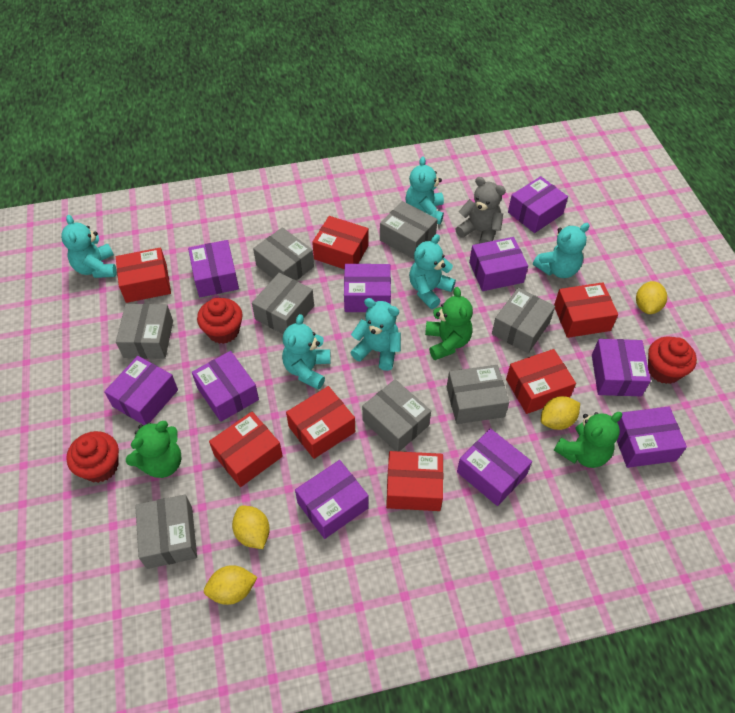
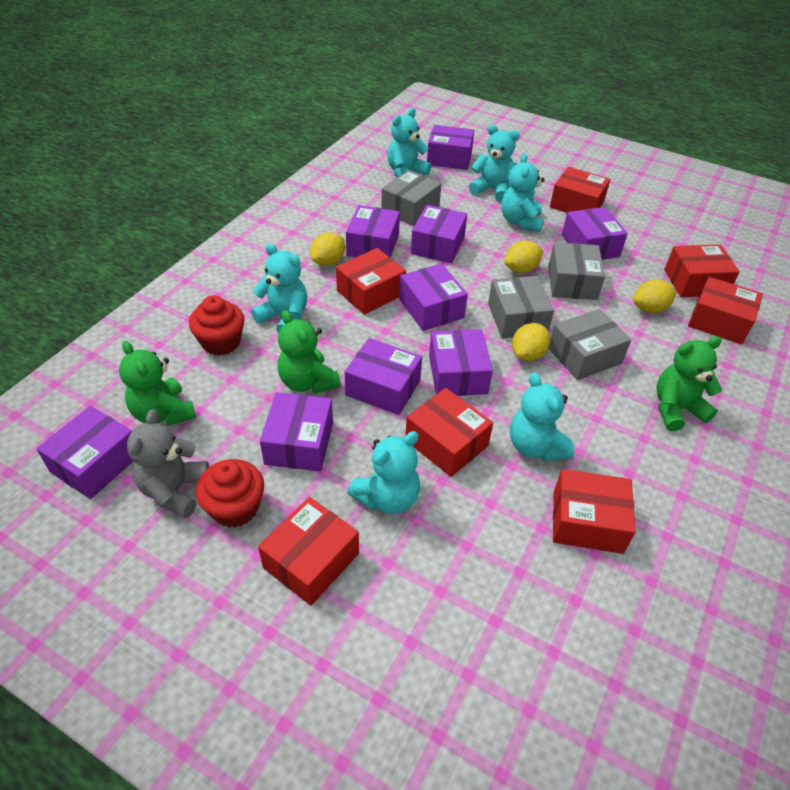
grey box: 8 -> 4
purple box: 10 -> 9
red cupcake: 3 -> 2

